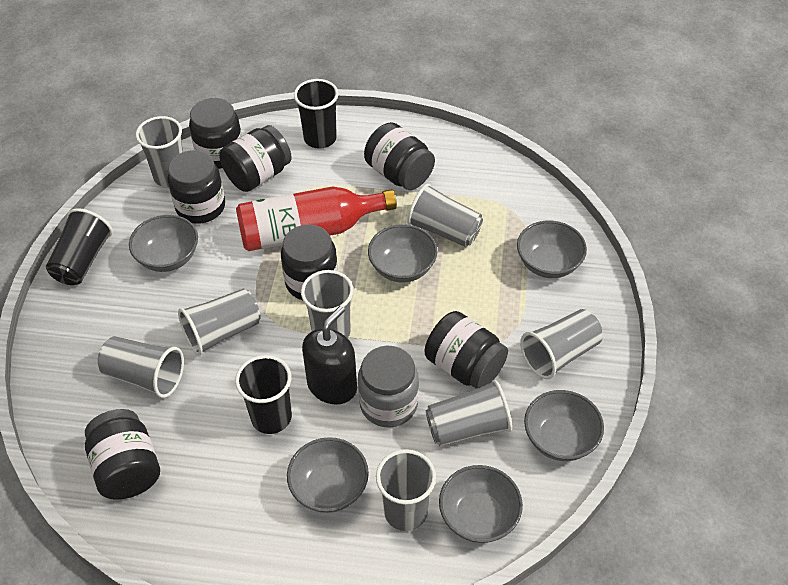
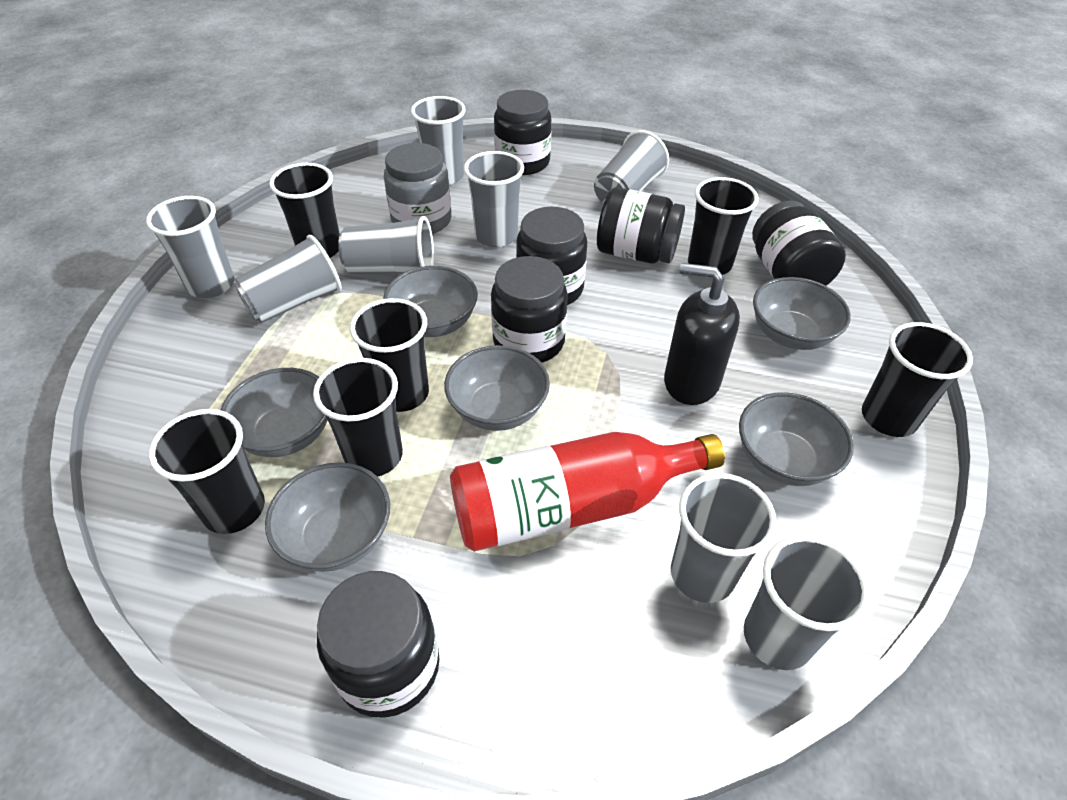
black cup: 3 -> 6
black jar: 7 -> 6

